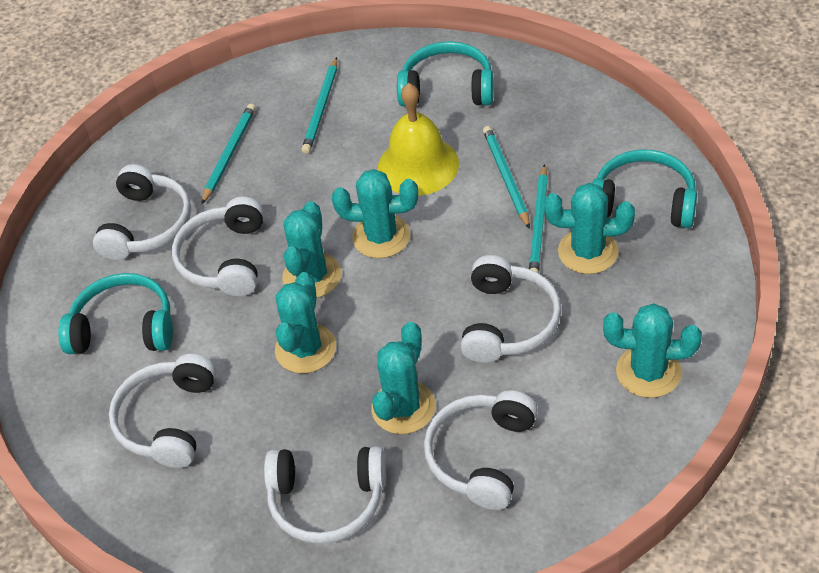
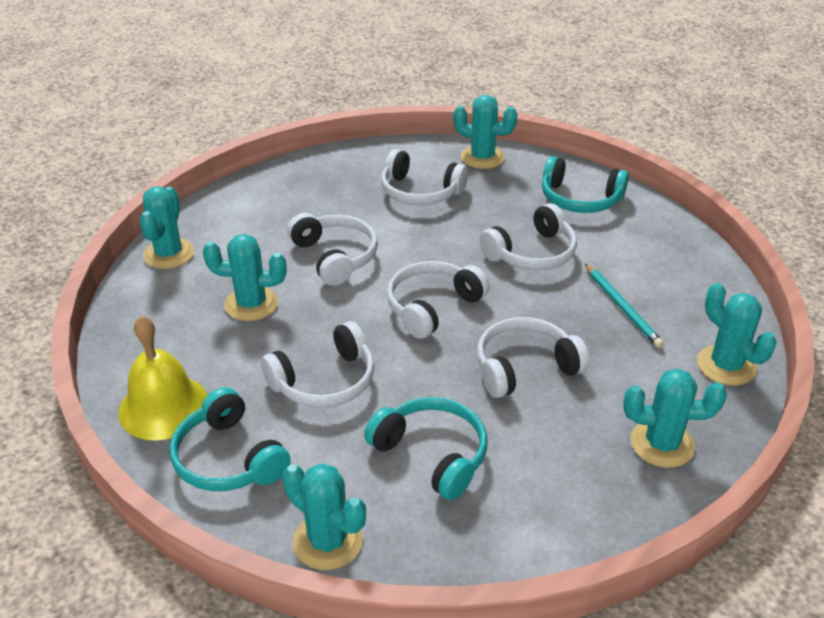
turquoise pencil: 4 -> 1

